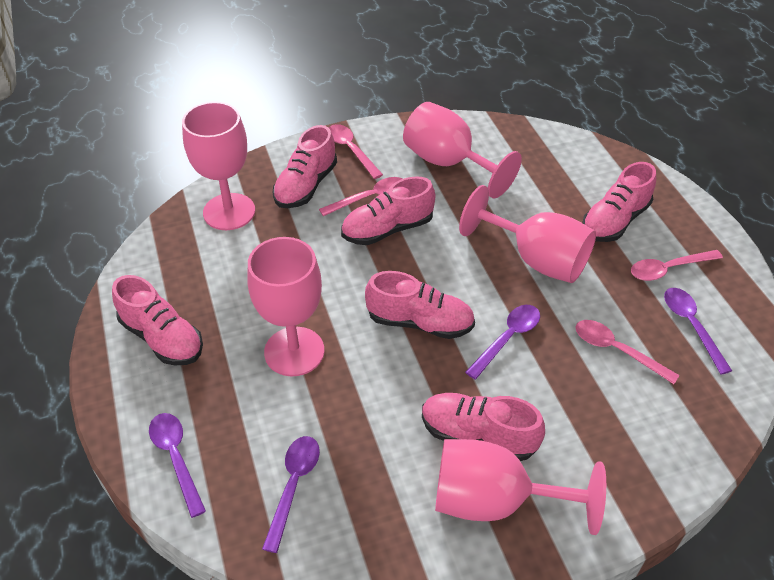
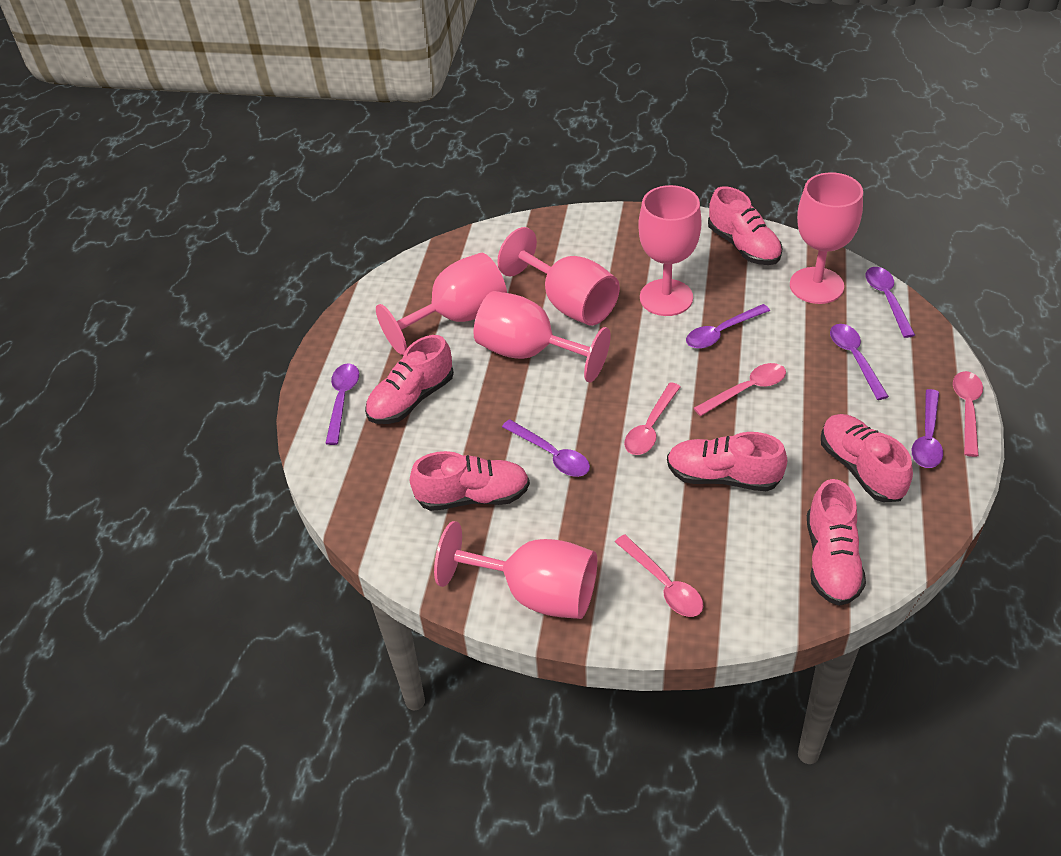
pink goblet: 5 -> 6
purple spoon: 4 -> 6

